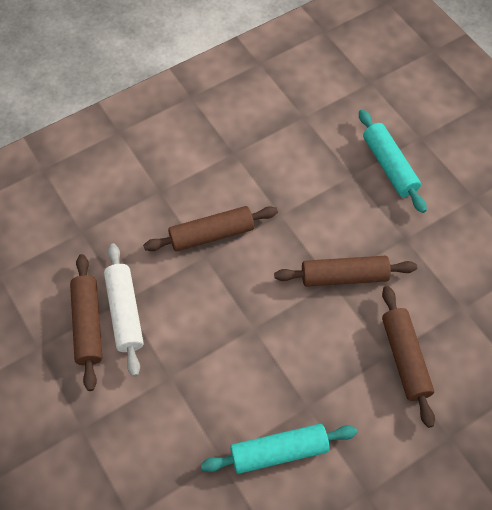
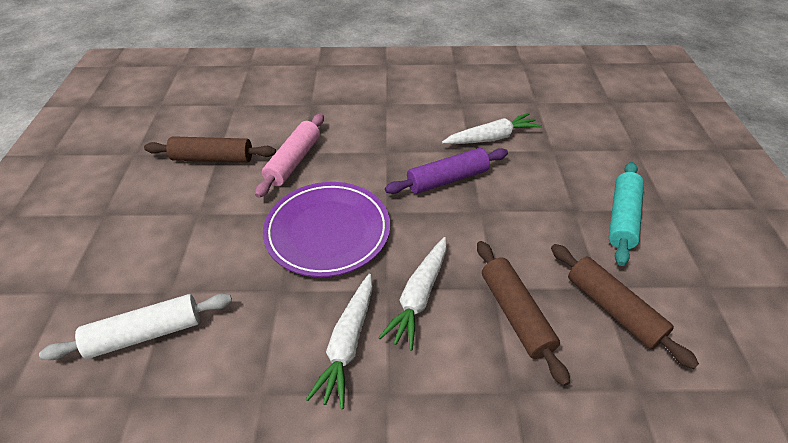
brown rolling pin: 4 -> 3
pink rolling pin: 0 -> 1
purple plate: 0 -> 1
purple rolling pin: 0 -> 1
turquoise rolling pin: 2 -> 1
white carrot: 0 -> 3

